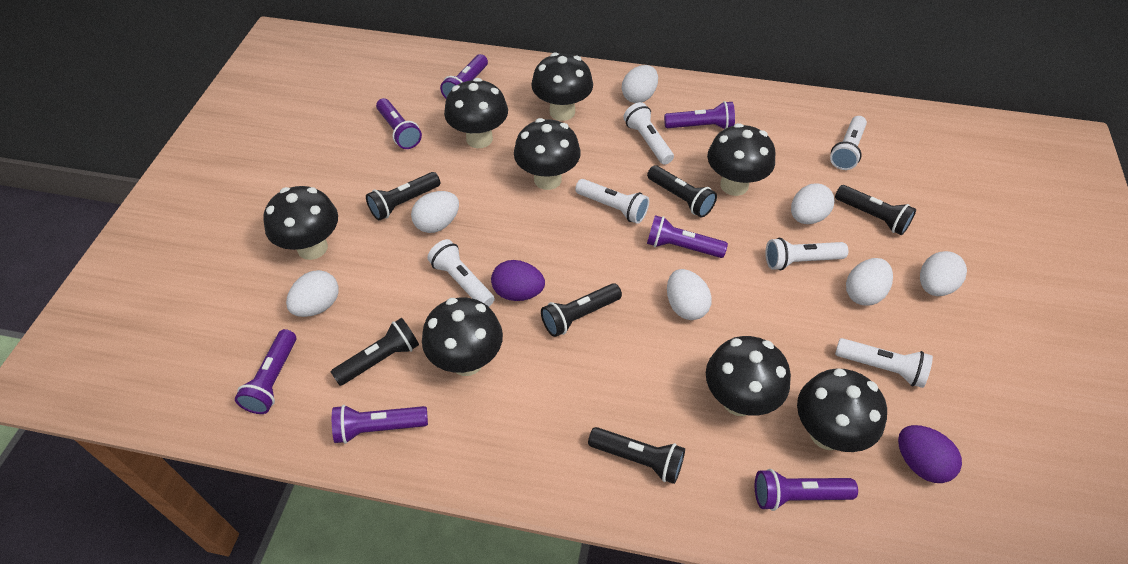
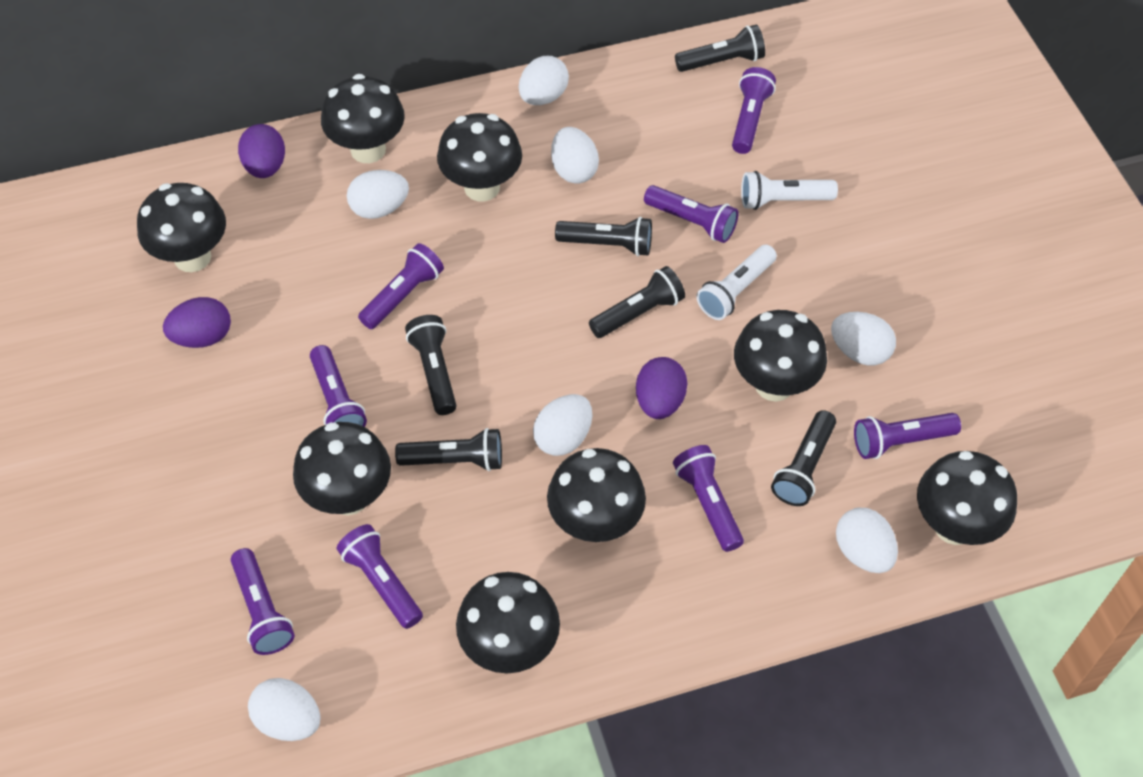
purple egg: 2 -> 3
purple flashlight: 7 -> 8
white flashlight: 6 -> 2

